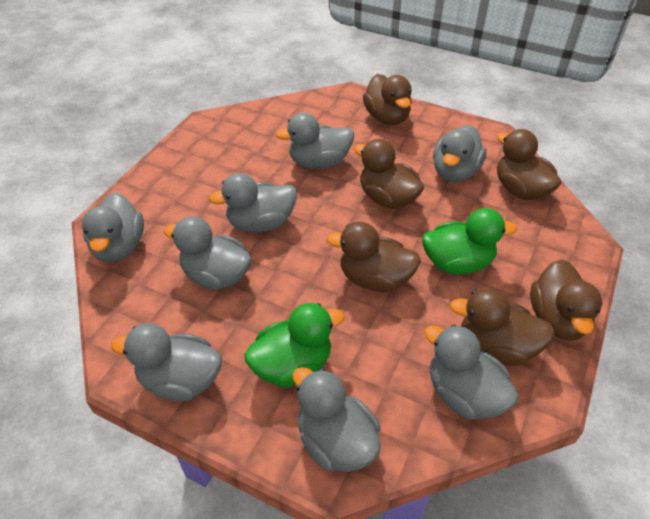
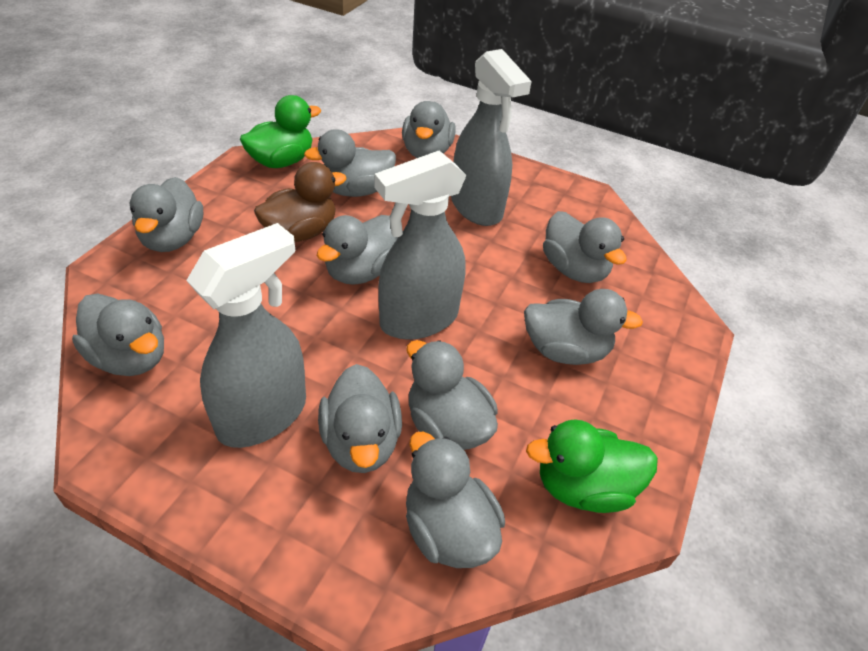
brown duck: 6 -> 1
grey duck: 8 -> 10
grey spray bottle: 0 -> 3

